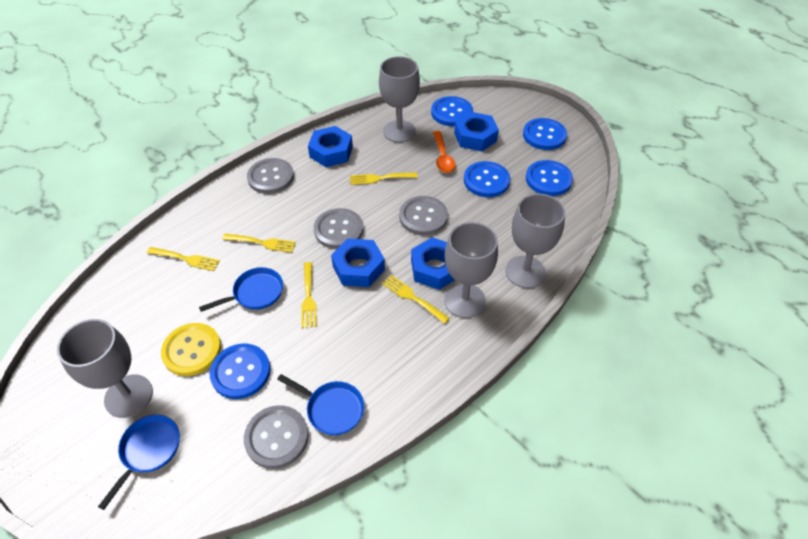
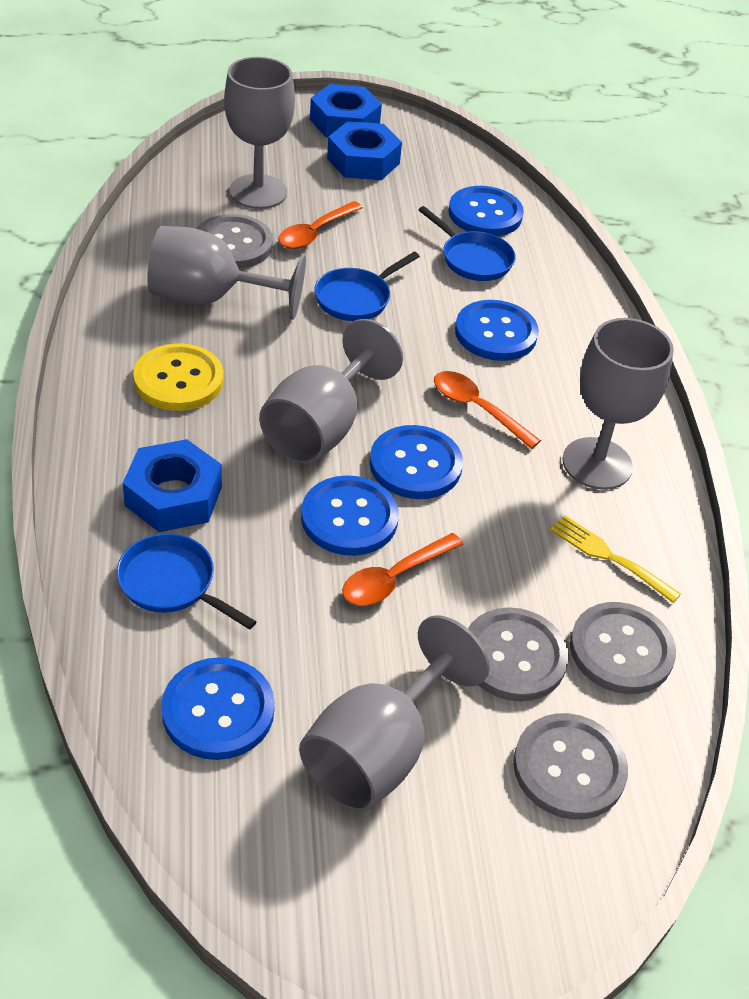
blue nut: 4 -> 3
grey goblet: 4 -> 5
orange spoon: 1 -> 3
yellow fork: 5 -> 1

